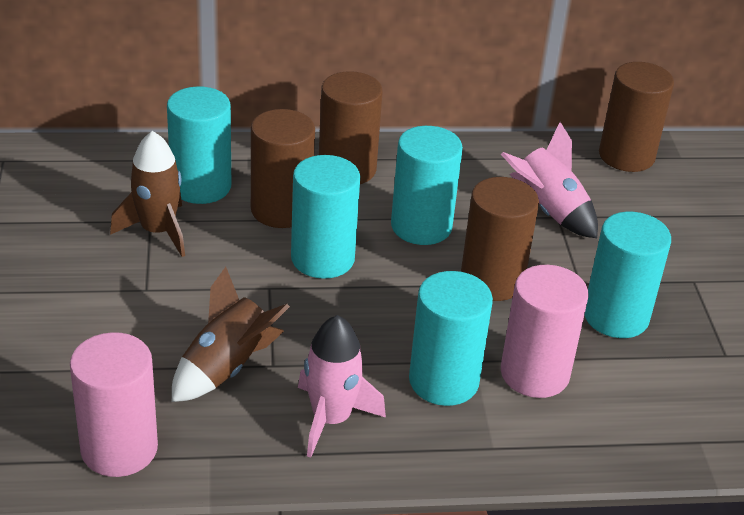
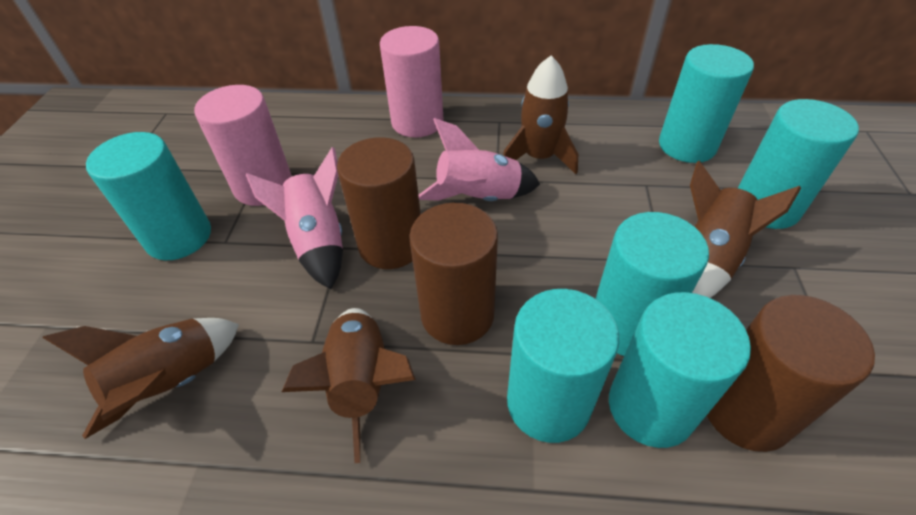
brown cylinder: 4 -> 3
brown rocket: 2 -> 4
turquoise cylinder: 5 -> 6

